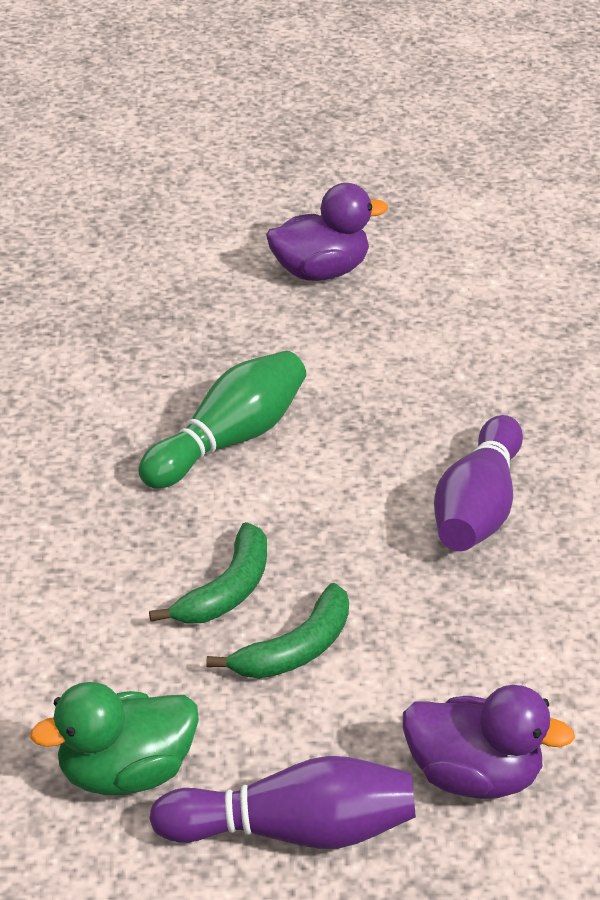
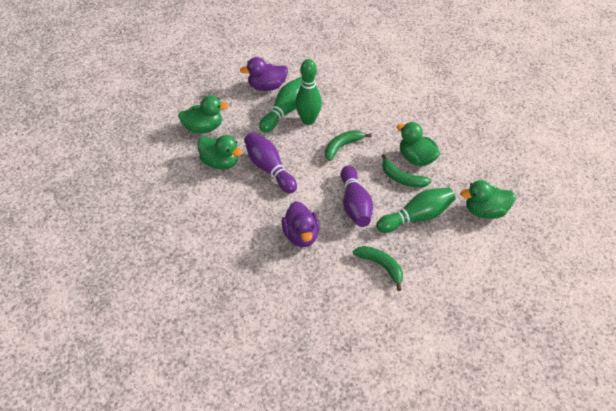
green banana: 2 -> 3
green bowling pin: 1 -> 3
green duck: 1 -> 4

